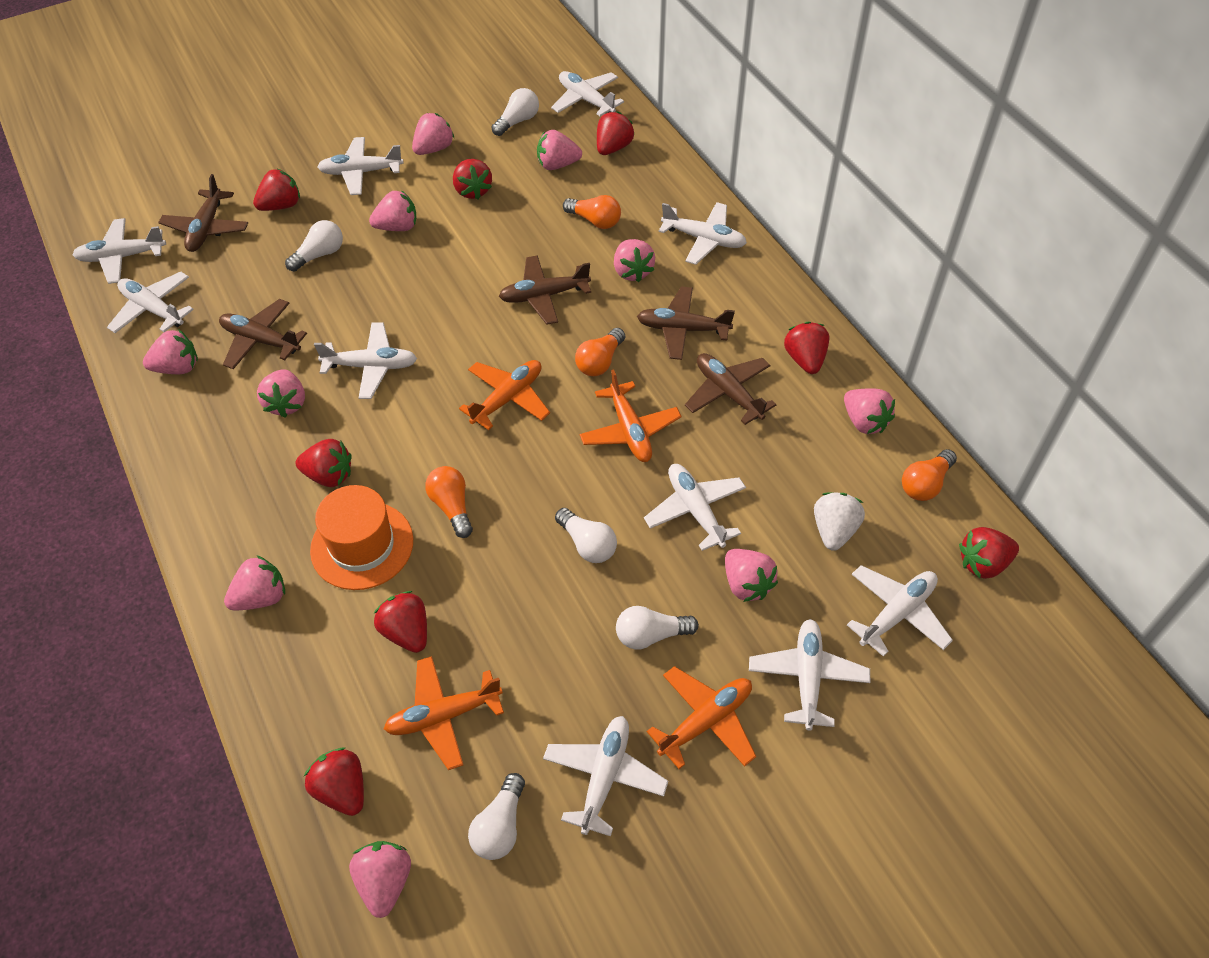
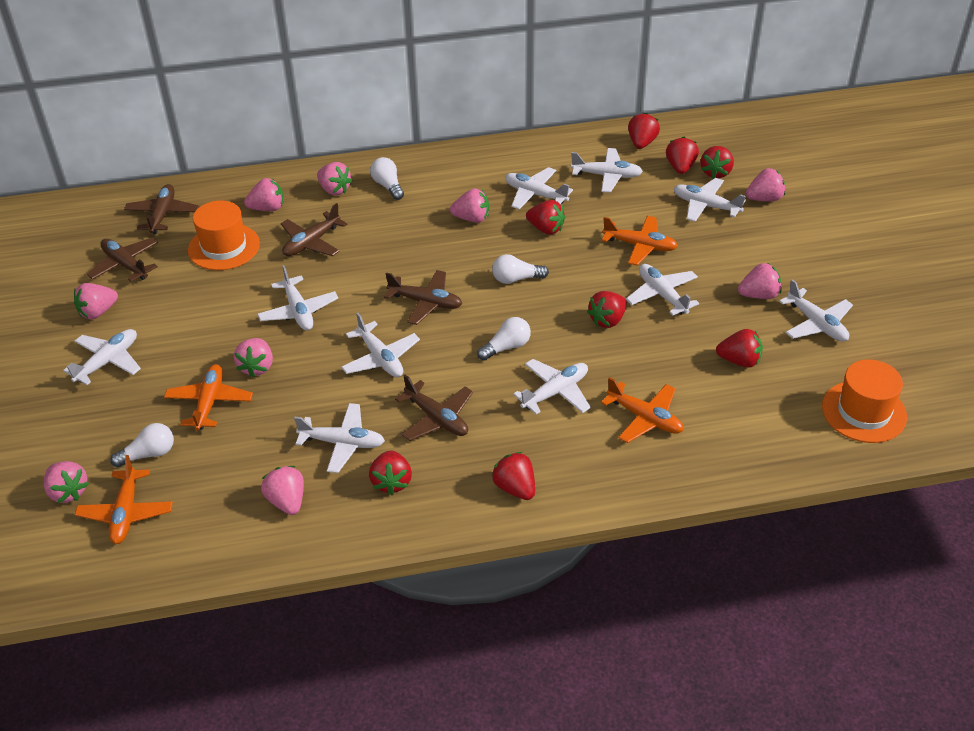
orange hat: 1 -> 2
orange light bulb: 4 -> 0
pink strawberry: 10 -> 9
white light bulb: 5 -> 4
white strawberry: 1 -> 0

